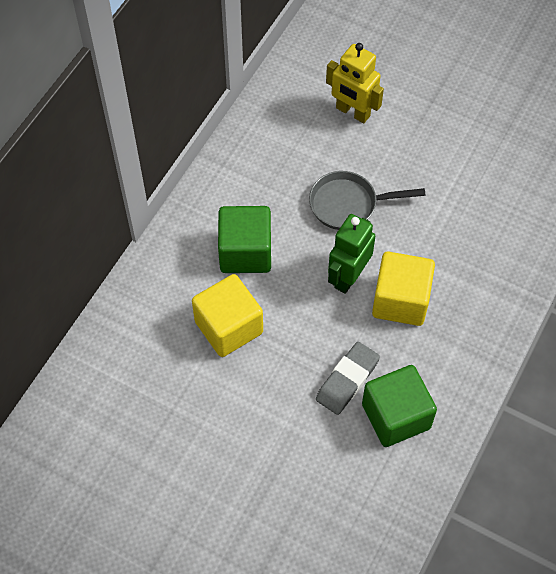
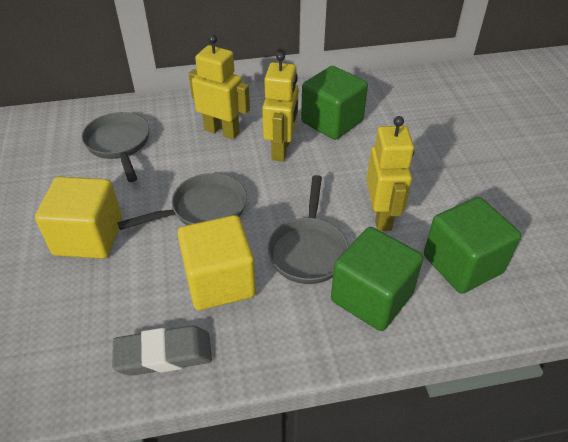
green cube: 2 -> 3
green robot: 1 -> 0
grey pan: 1 -> 3
yellow robot: 1 -> 3

